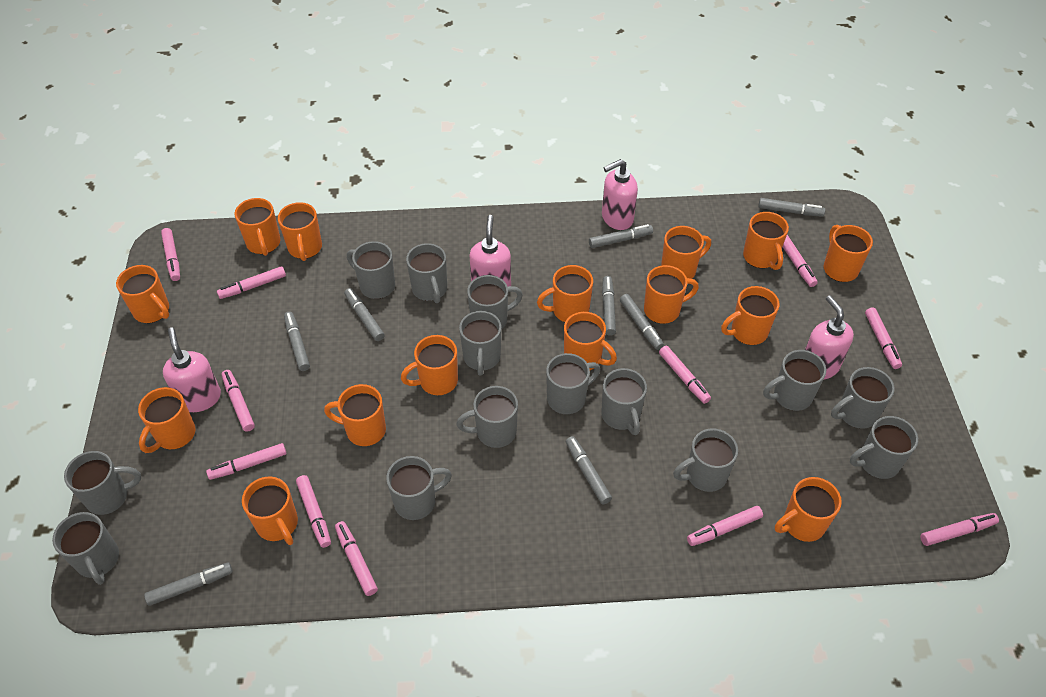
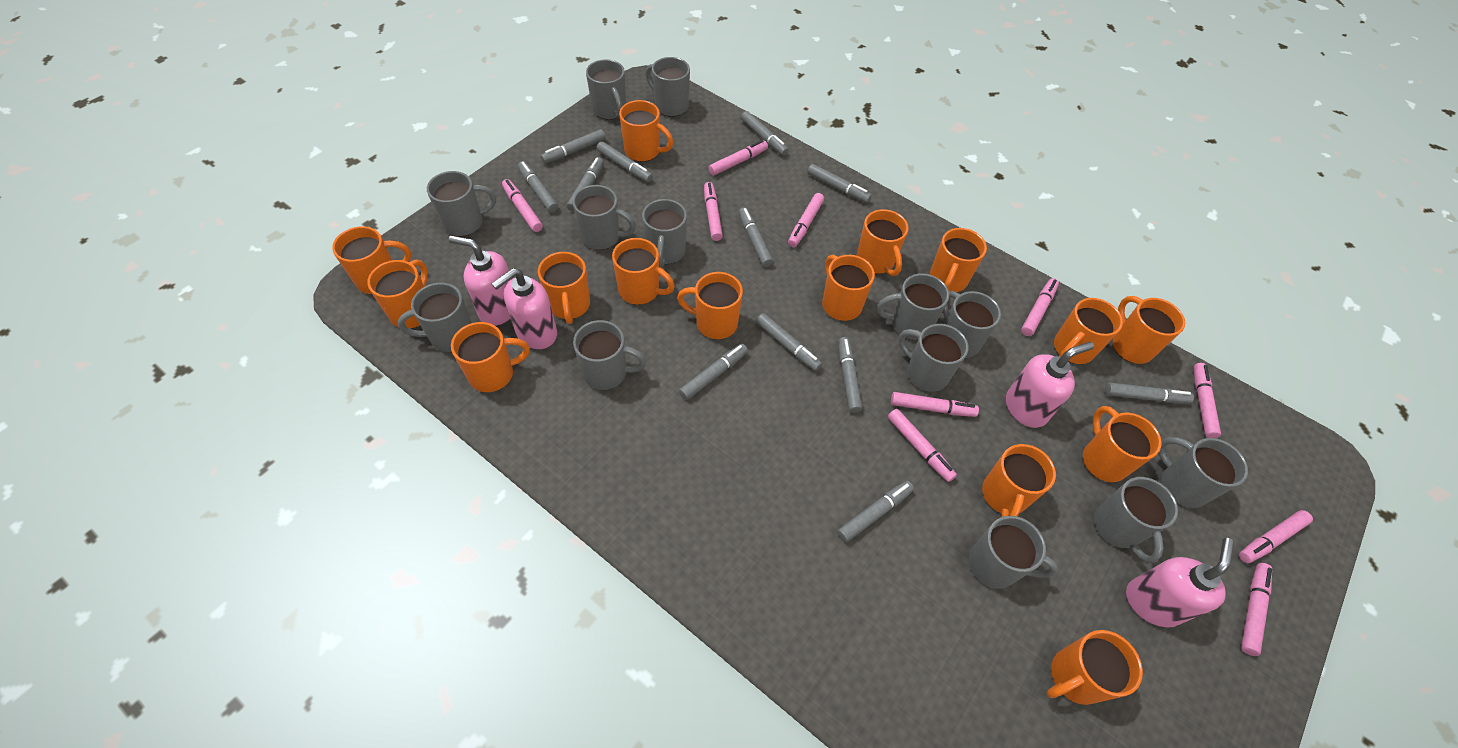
grey marker: 8 -> 12
grey mug: 14 -> 13
pink marker: 11 -> 10

